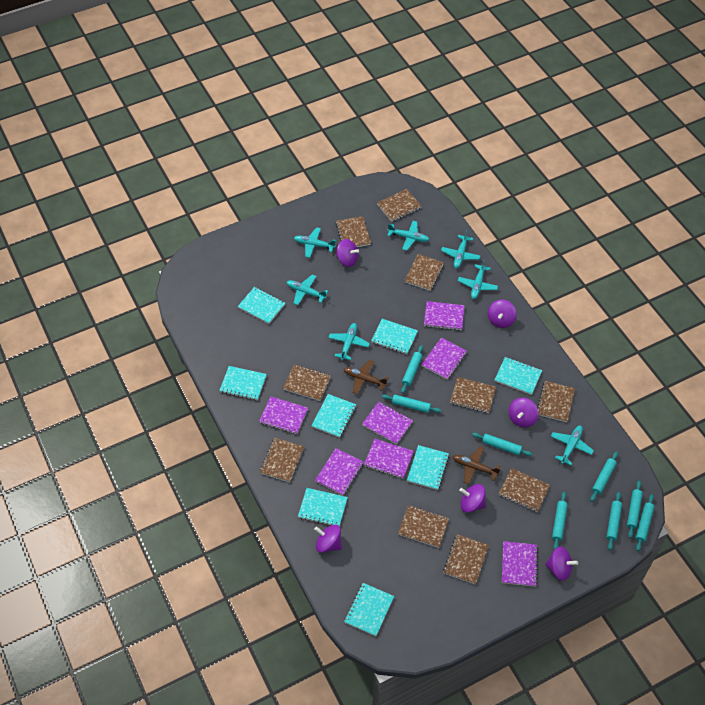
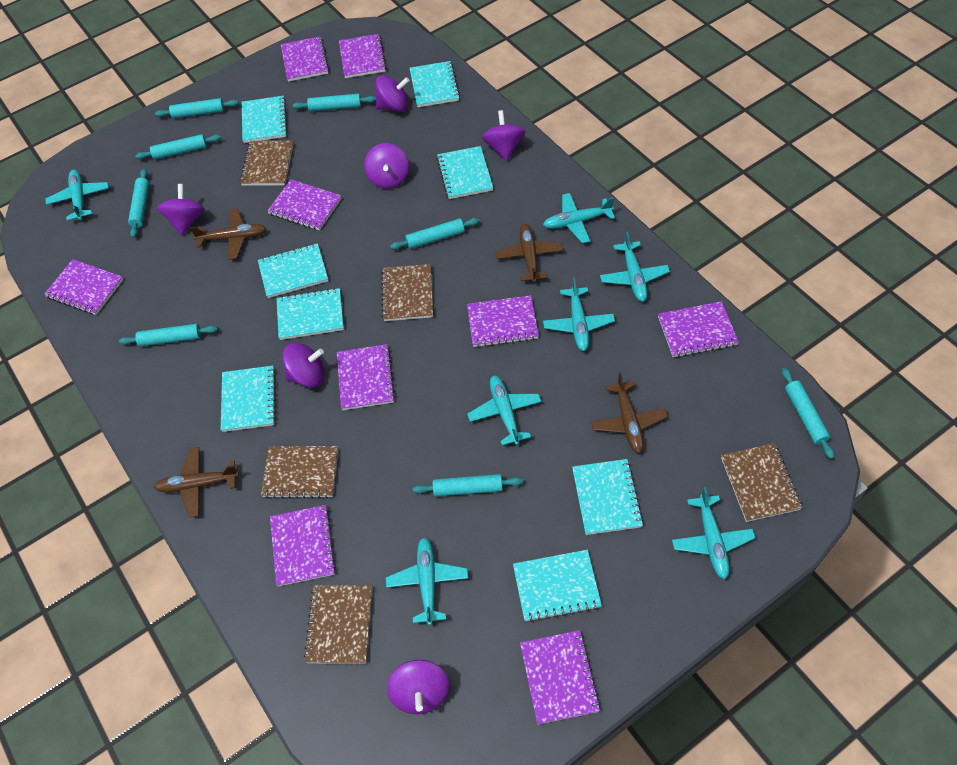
brown notebook: 10 -> 5
brown plane: 2 -> 4
purple notebook: 7 -> 9

